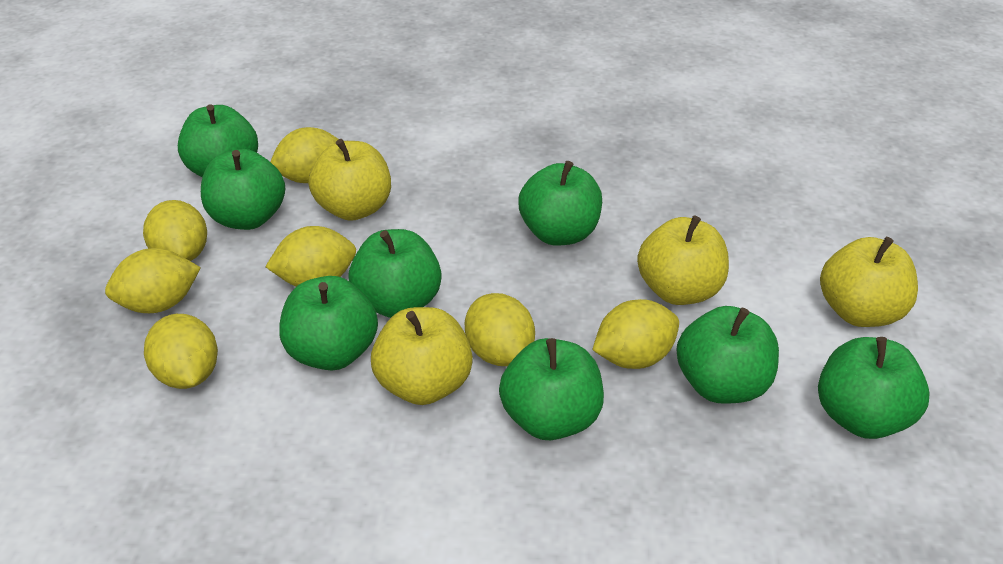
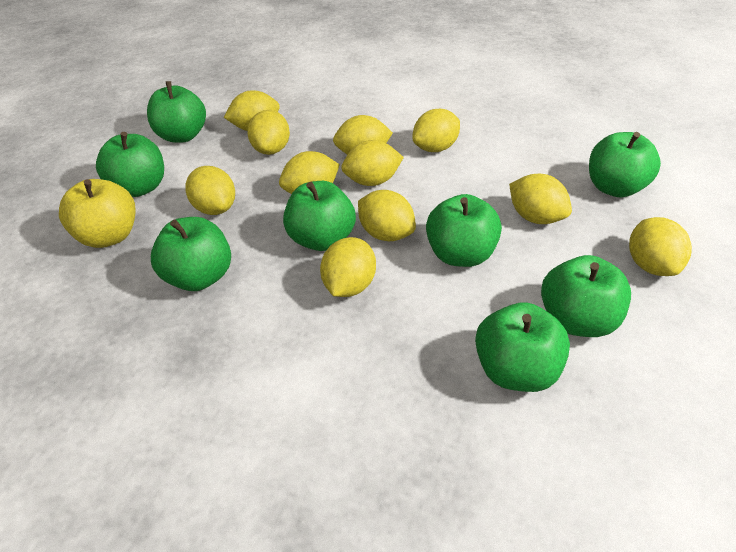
yellow apple: 4 -> 1
yellow lemon: 7 -> 11

